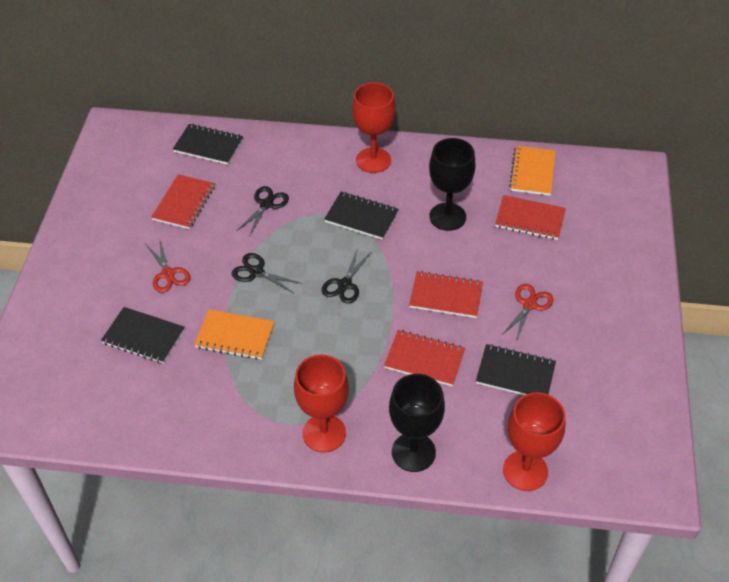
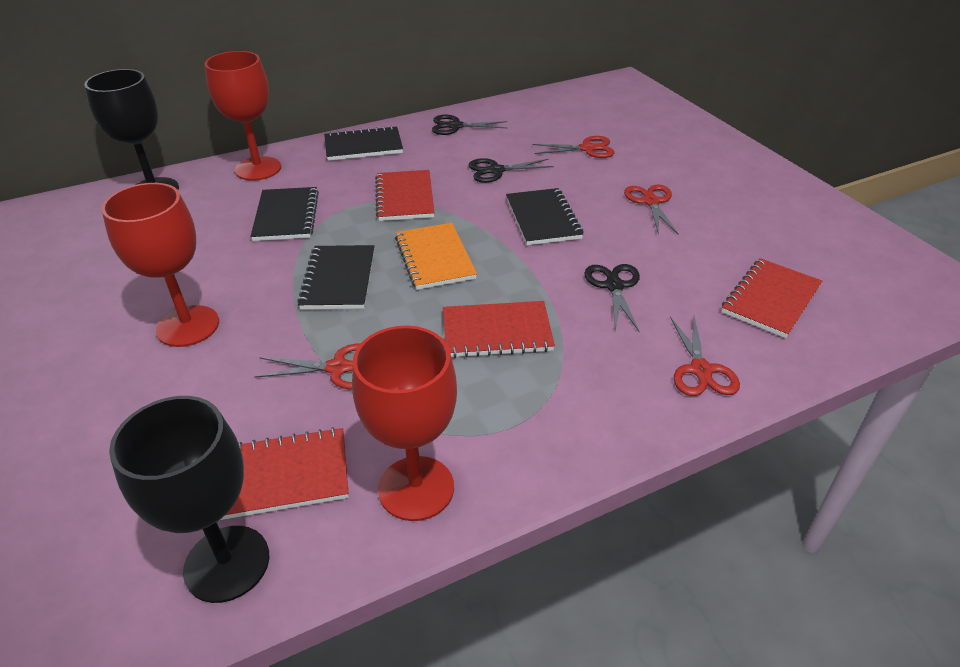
orange notebook: 2 -> 1
red scissors: 2 -> 4

